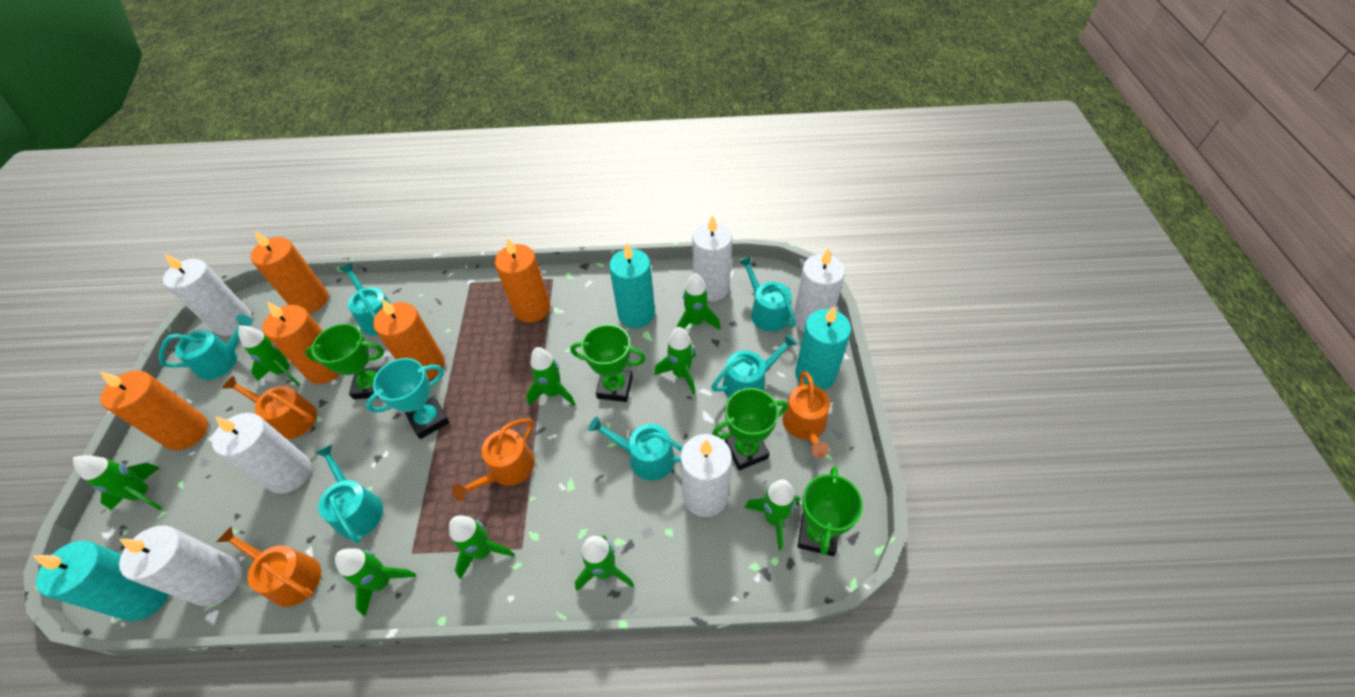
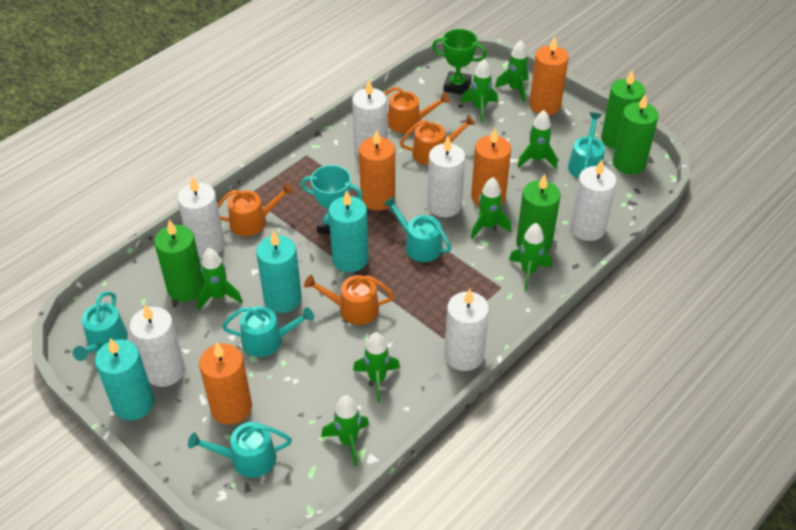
green candle: 0 -> 4
green rocket: 9 -> 8
green trophy: 4 -> 1
orange candle: 5 -> 4
turquoise watering can: 6 -> 5

